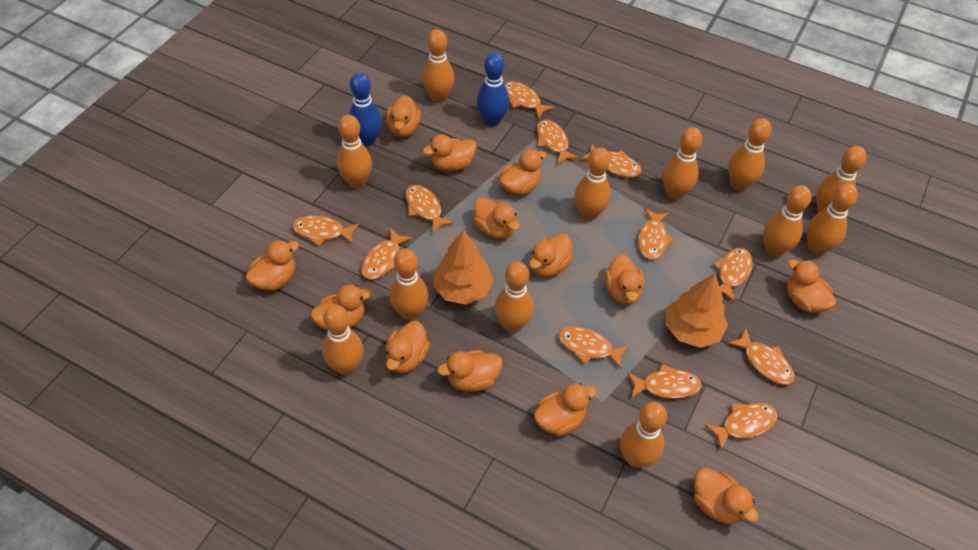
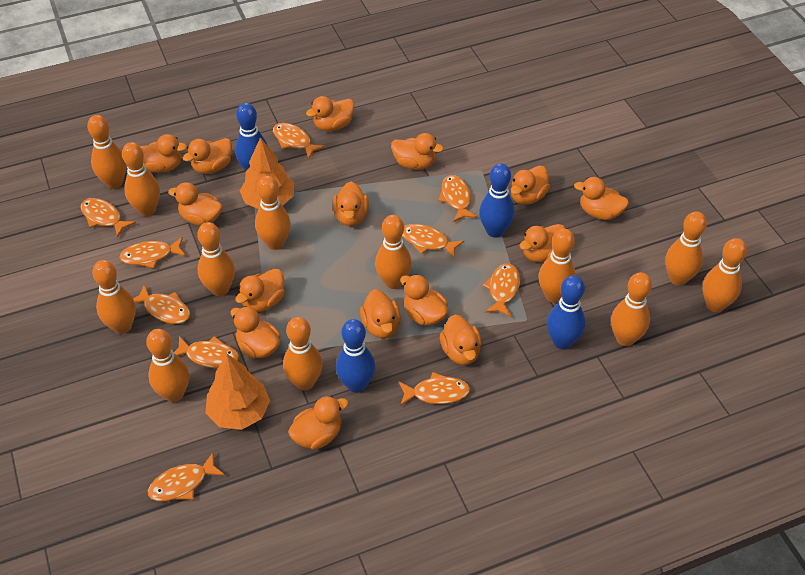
blue bowling pin: 2 -> 4
orange duck: 13 -> 15
orange fish: 12 -> 10

